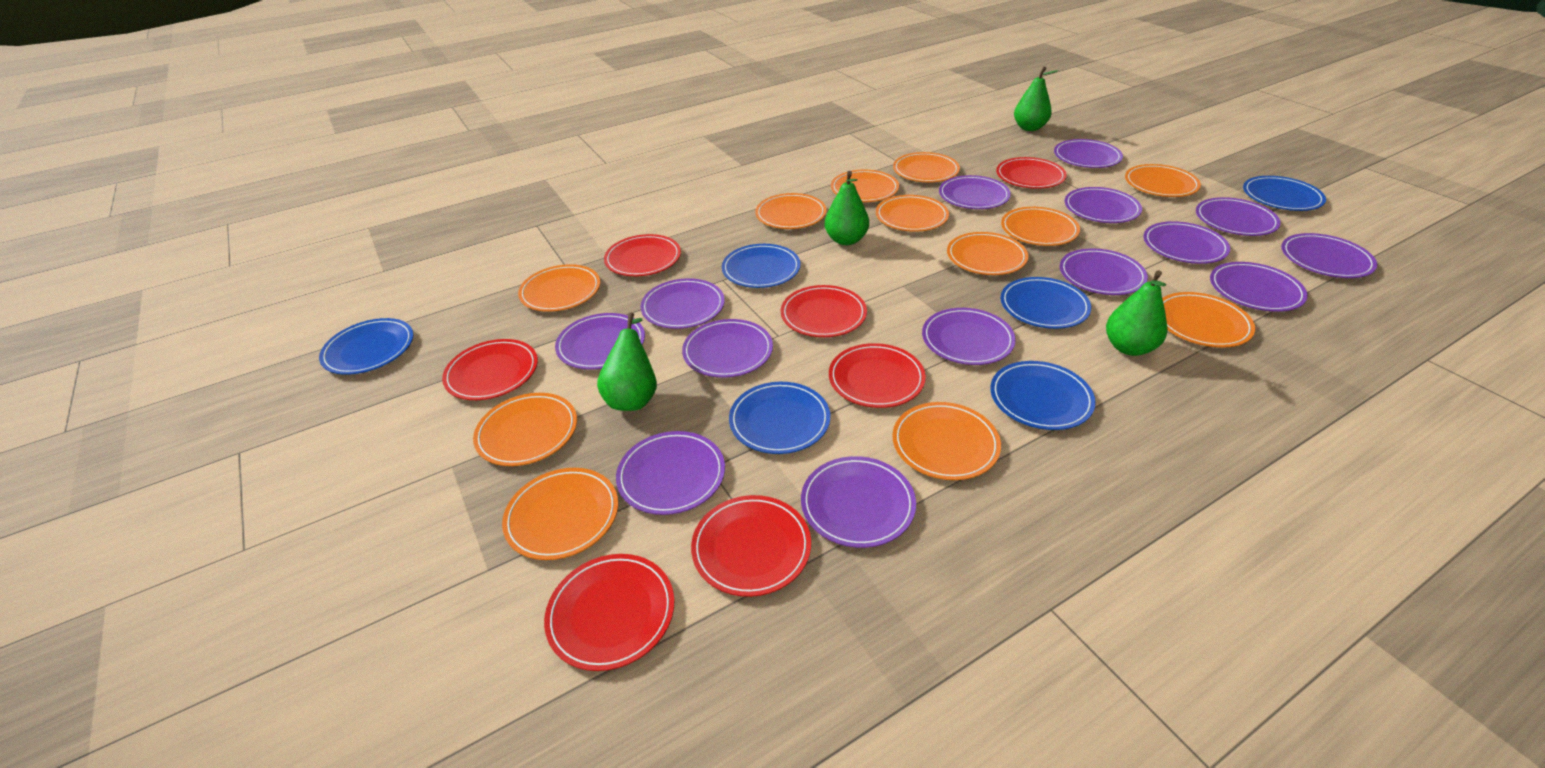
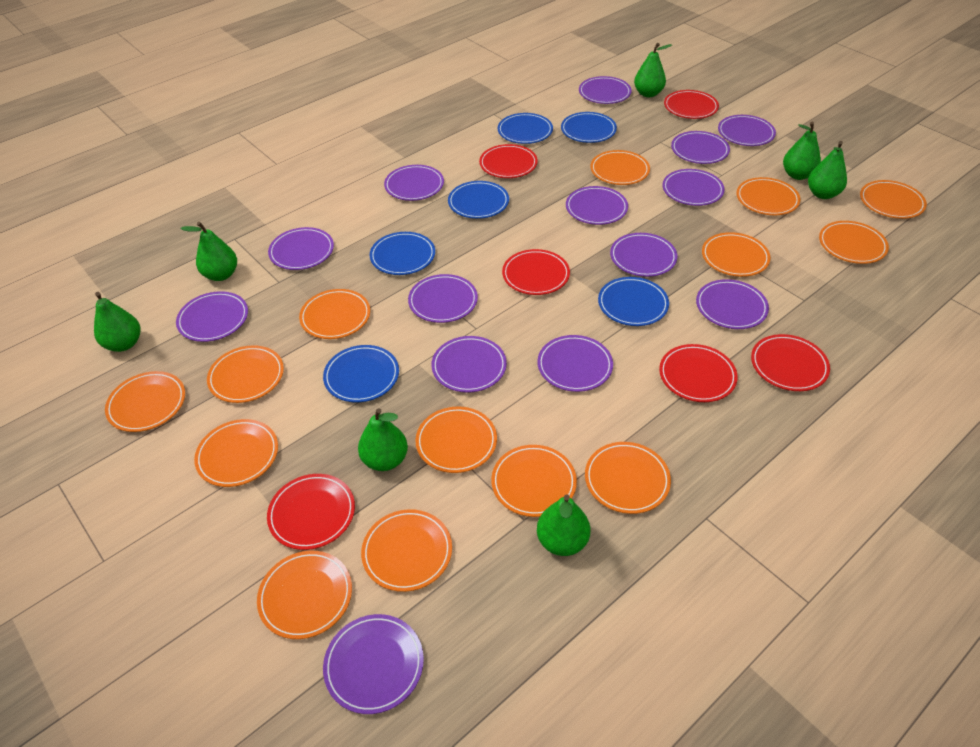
green pear: 4 -> 7
orange plate: 12 -> 14
red plate: 7 -> 6

